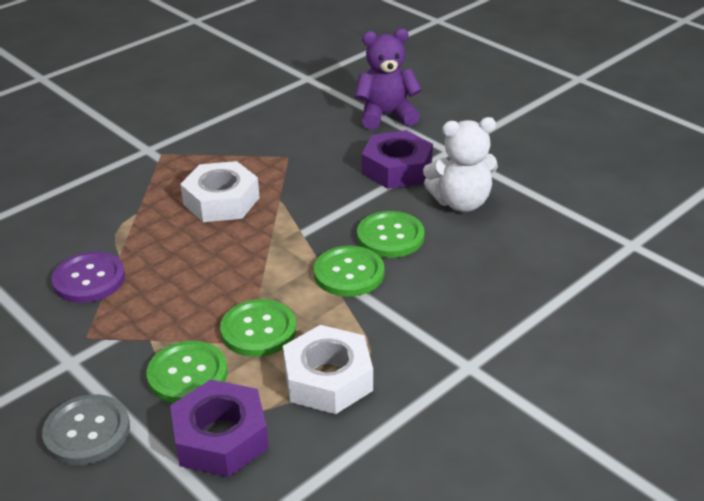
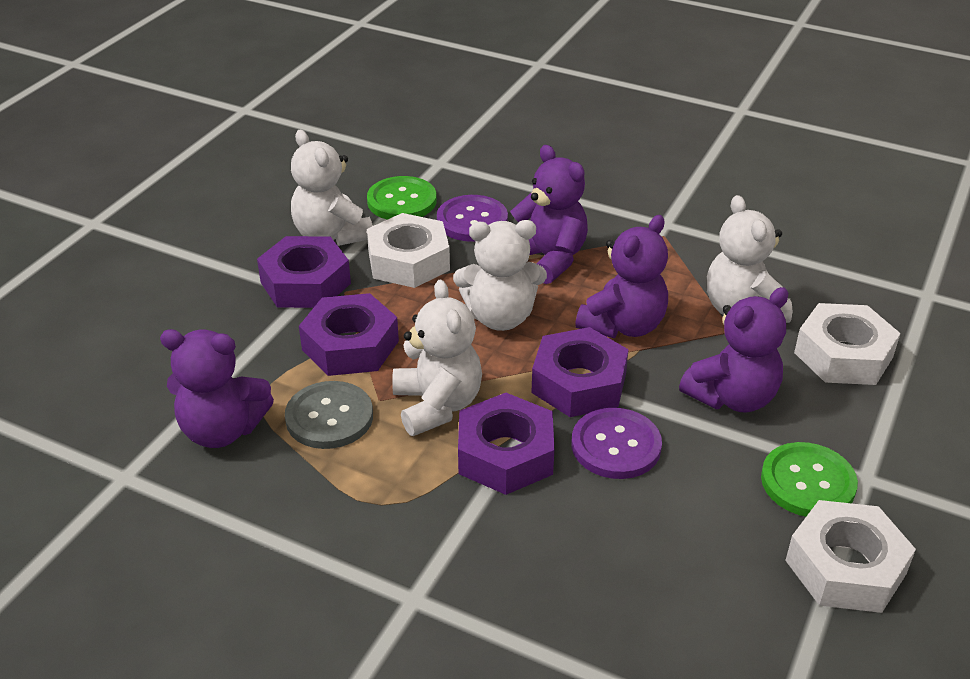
green button: 4 -> 2
purple button: 1 -> 2
purple nut: 2 -> 4
purple teddy bear: 1 -> 4
white nut: 2 -> 3
white teddy bear: 1 -> 4

